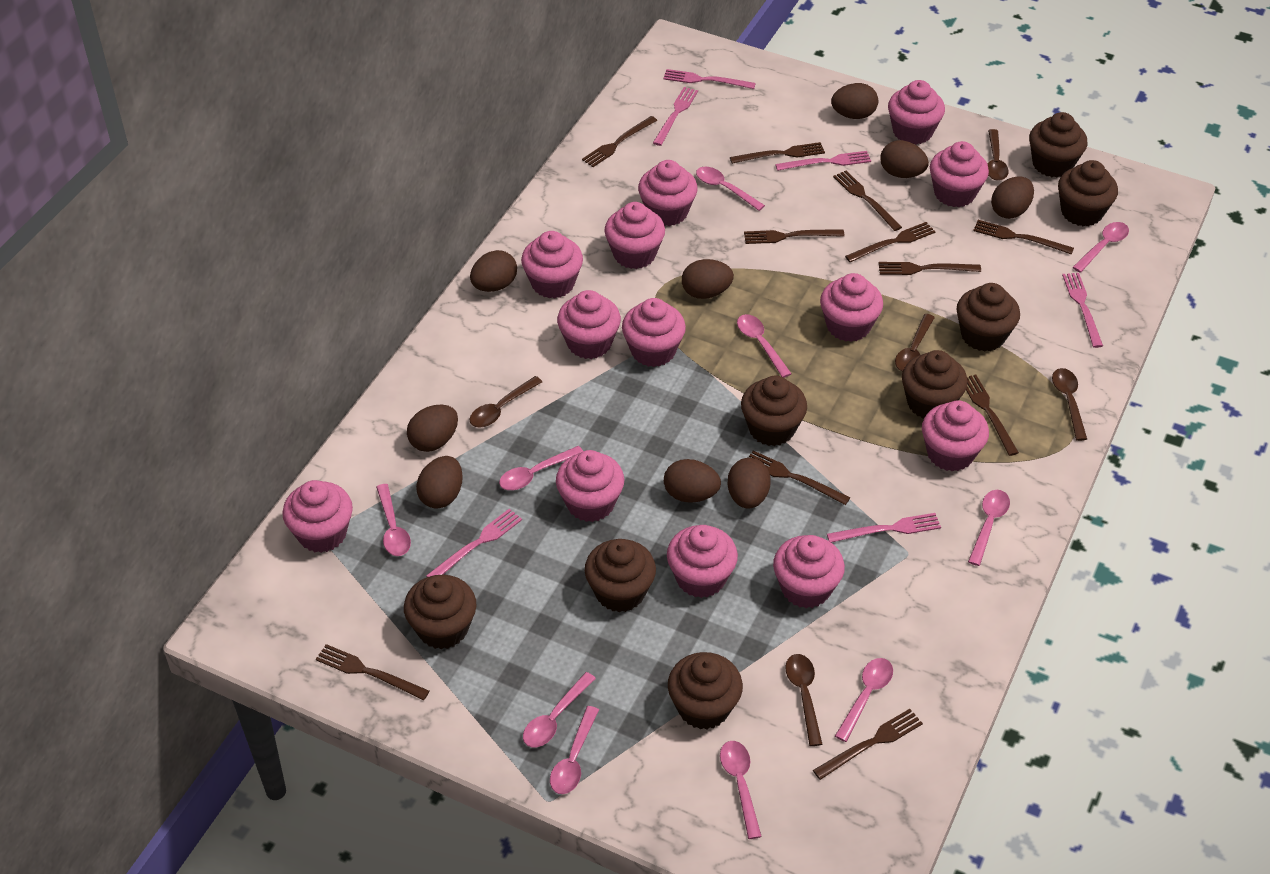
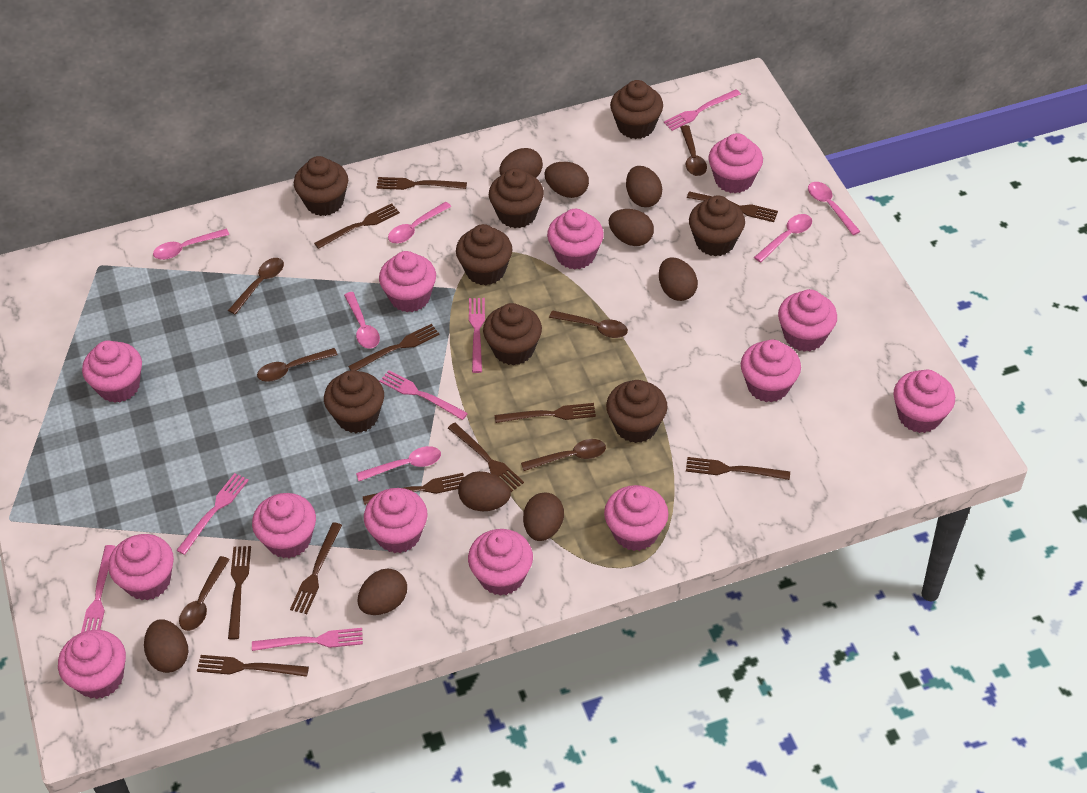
brown spoon: 5 -> 6
pink spoon: 10 -> 6

